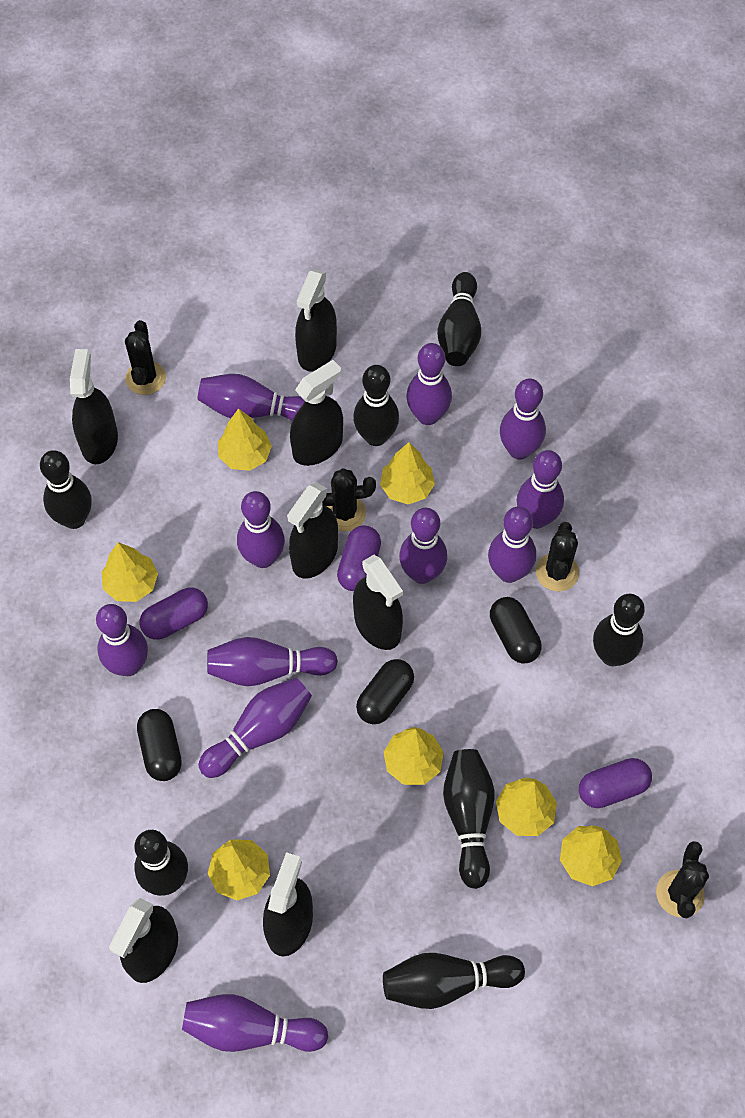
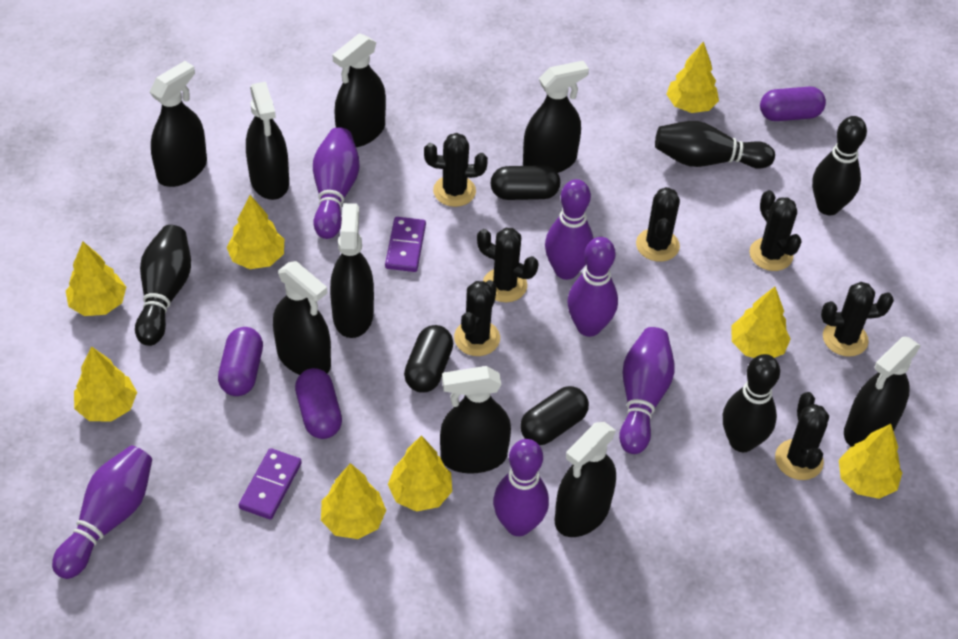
black bowling pin: 7 -> 4
black cactus: 4 -> 7
black spray bottle: 7 -> 9
purple bowling pin: 11 -> 6
purple domino: 0 -> 2
yellow tree: 7 -> 8

